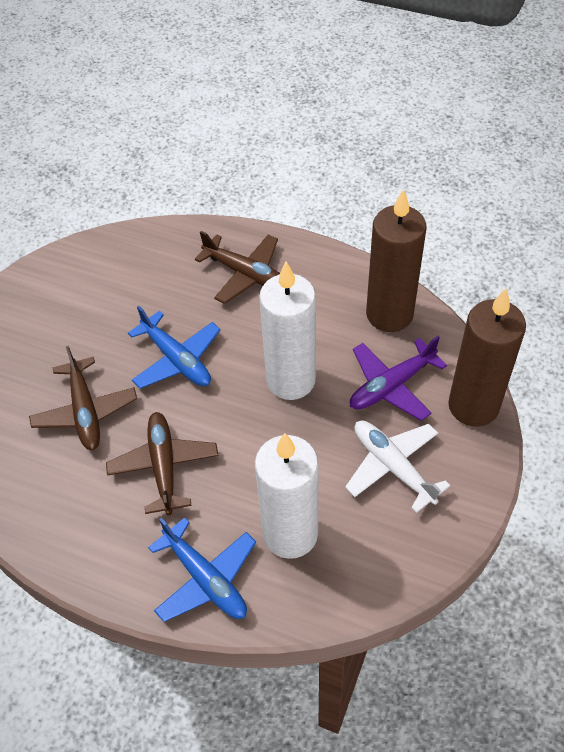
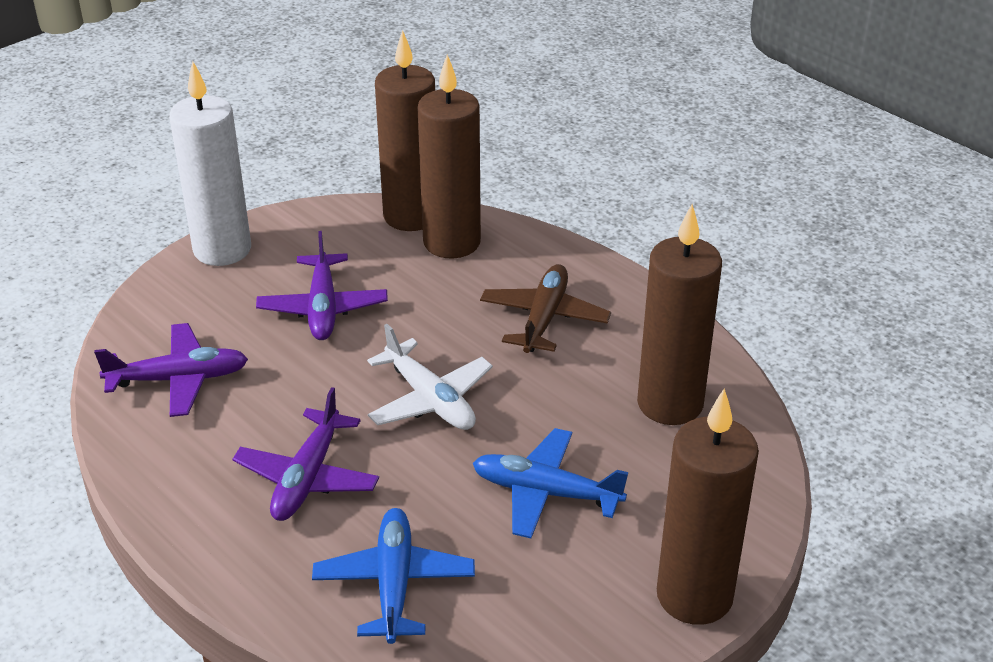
brown candle: 2 -> 4
brown plane: 3 -> 1
purple plane: 1 -> 3
white candle: 2 -> 1

